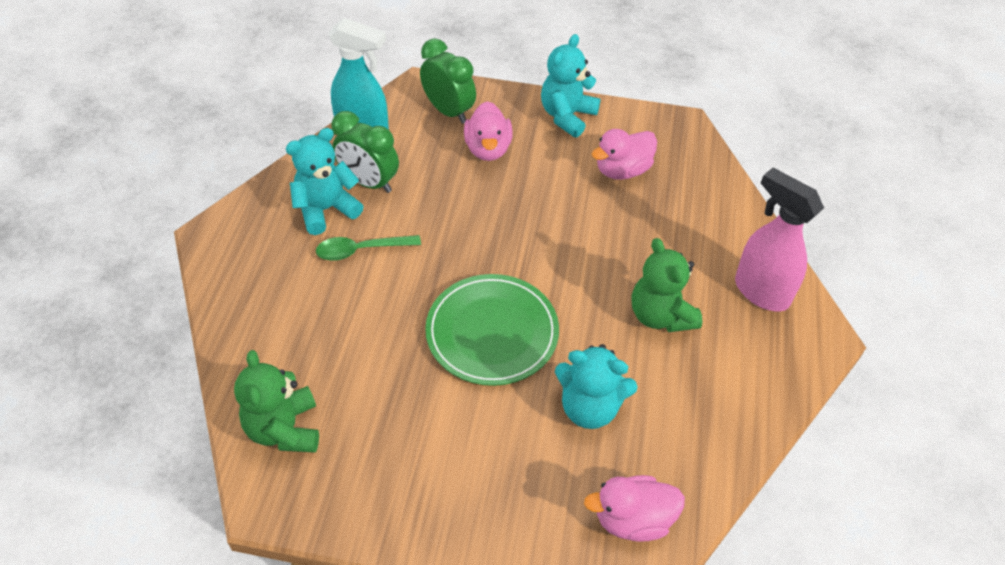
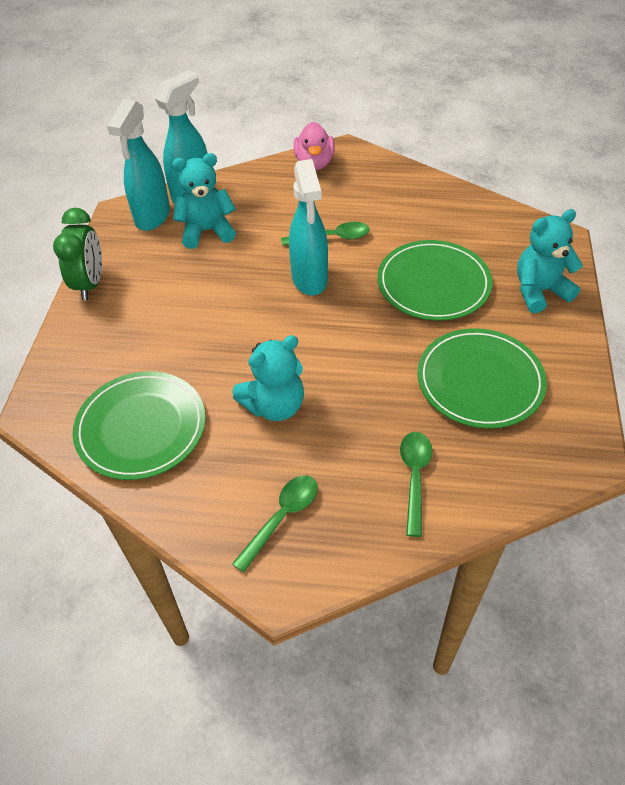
green clock: 2 -> 1
green plate: 1 -> 3
green spoon: 1 -> 3
green teddy bear: 2 -> 0
pink duck: 3 -> 1
pink spray bottle: 1 -> 0
turquoise spray bottle: 1 -> 3

